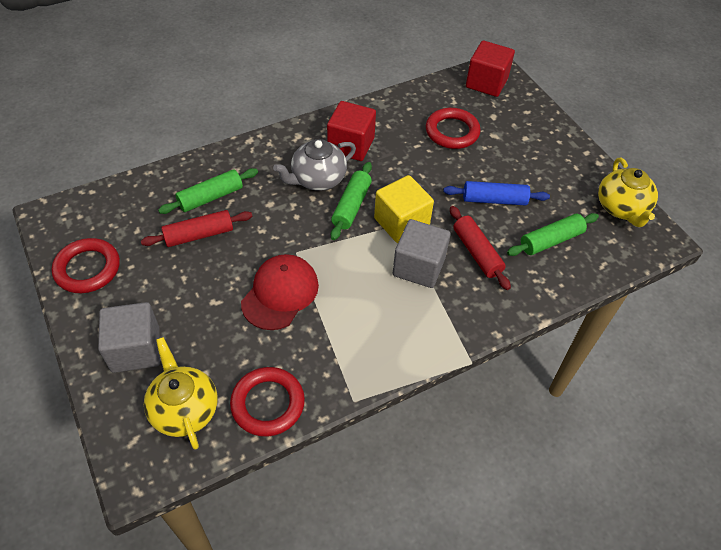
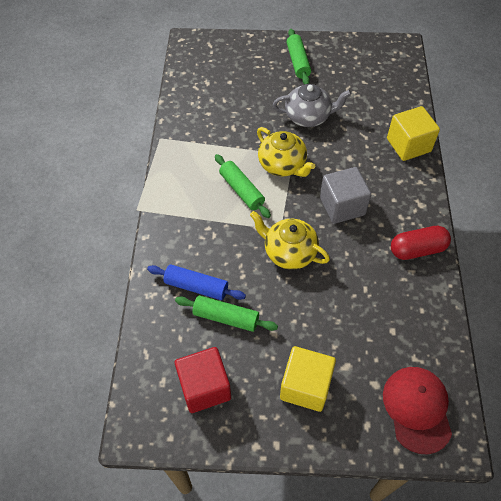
grey cube: 2 -> 1
red capsule: 0 -> 1
red cube: 2 -> 1
red ring: 3 -> 0
red rolling pin: 2 -> 0
yellow cube: 1 -> 2

